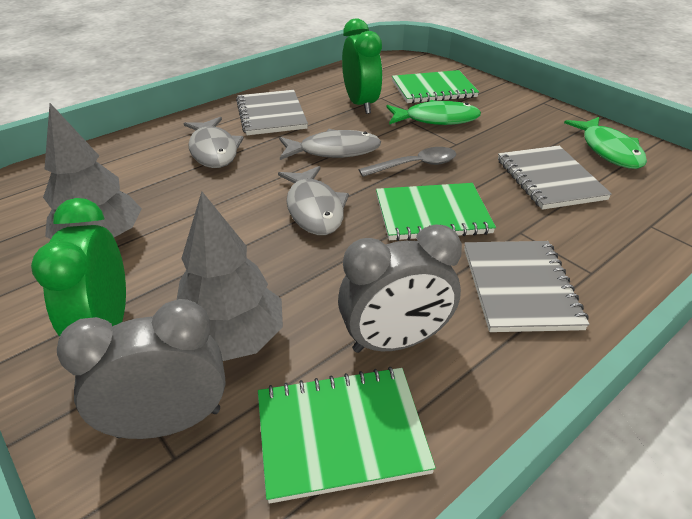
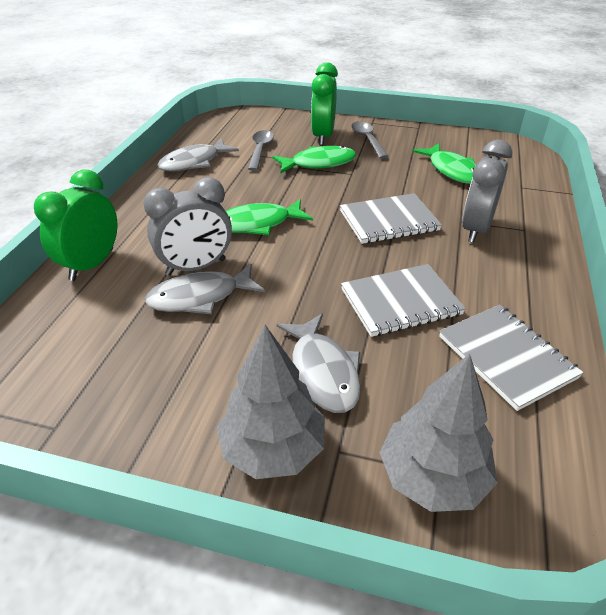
green fish: 2 -> 3
green notebook: 3 -> 0
grey spoon: 1 -> 2

